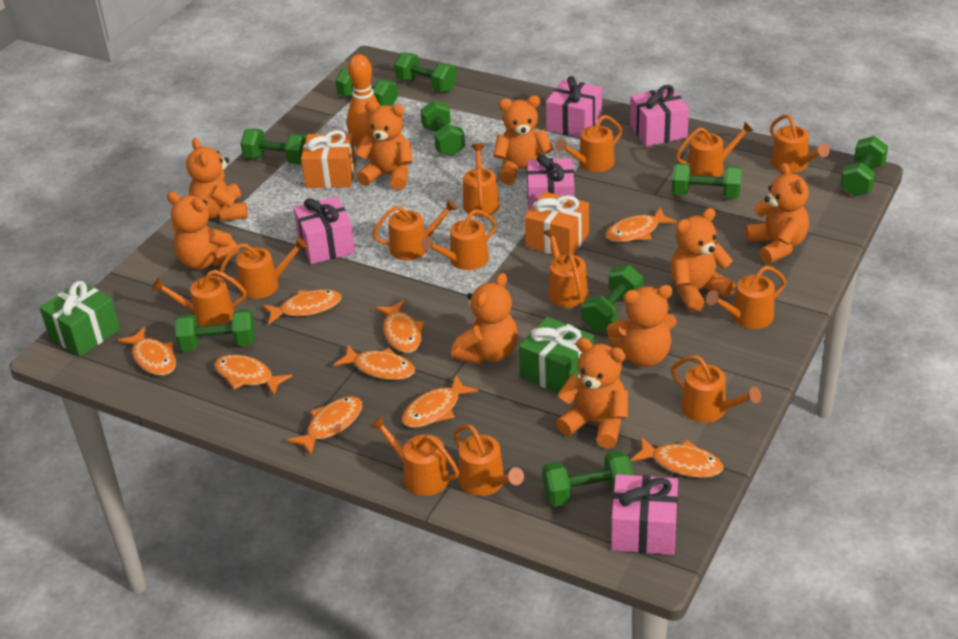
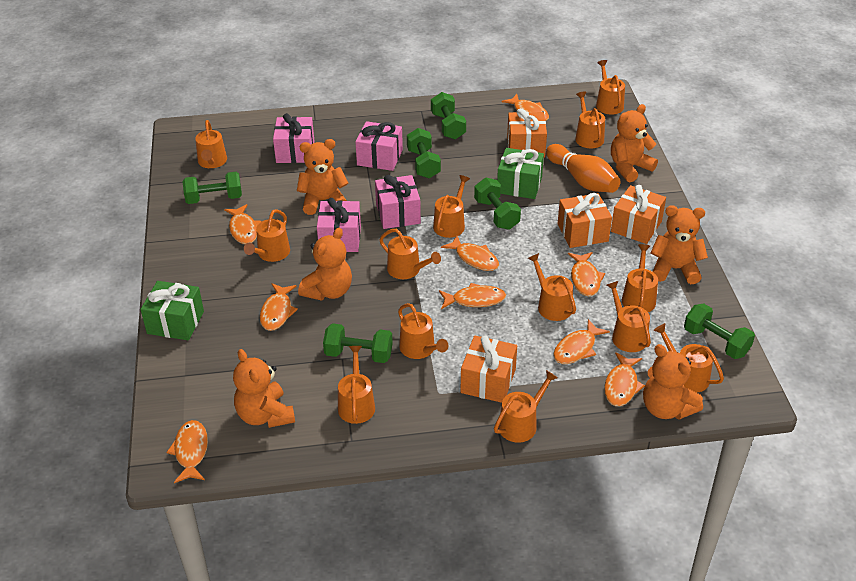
green dumbbell: 9 -> 6
orange gift: 2 -> 4
orange teddy bear: 9 -> 6
pink gift: 5 -> 4

